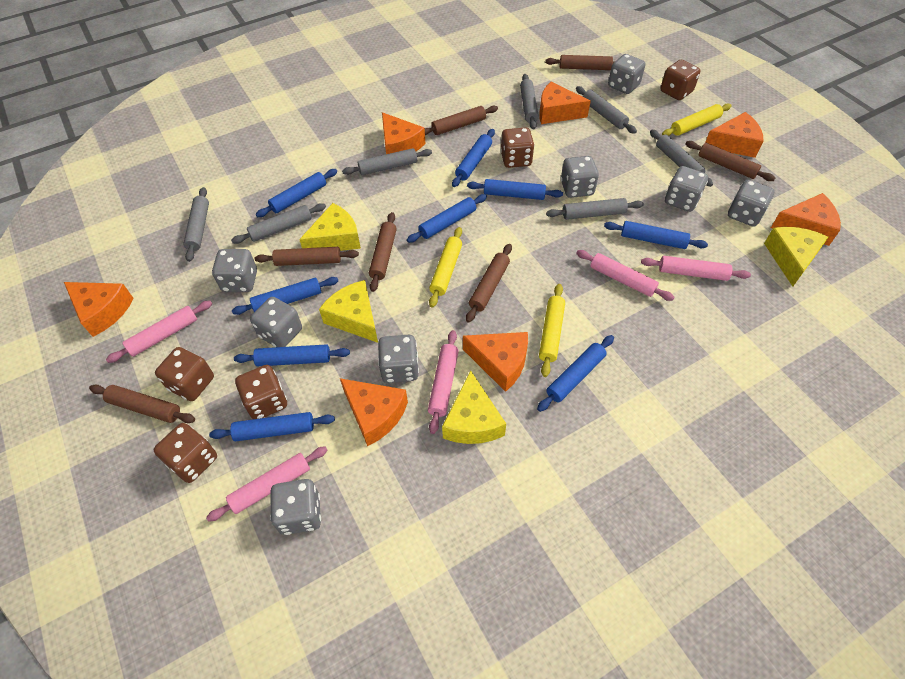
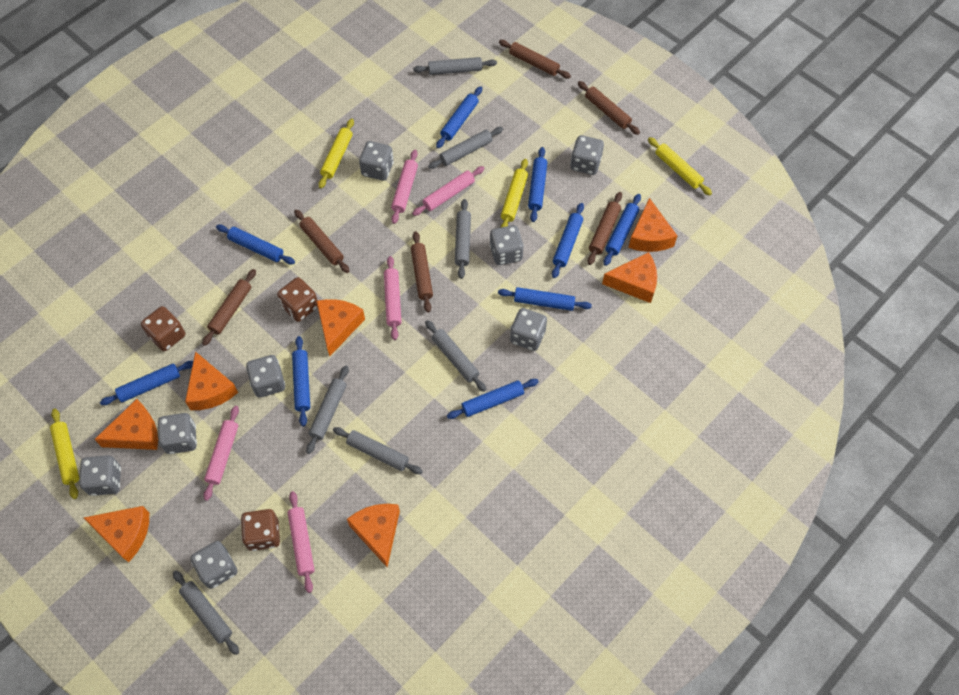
brown dice: 5 -> 3
brown rolling pin: 7 -> 6
yellow cheese: 4 -> 0
yellow rolling pin: 3 -> 4

